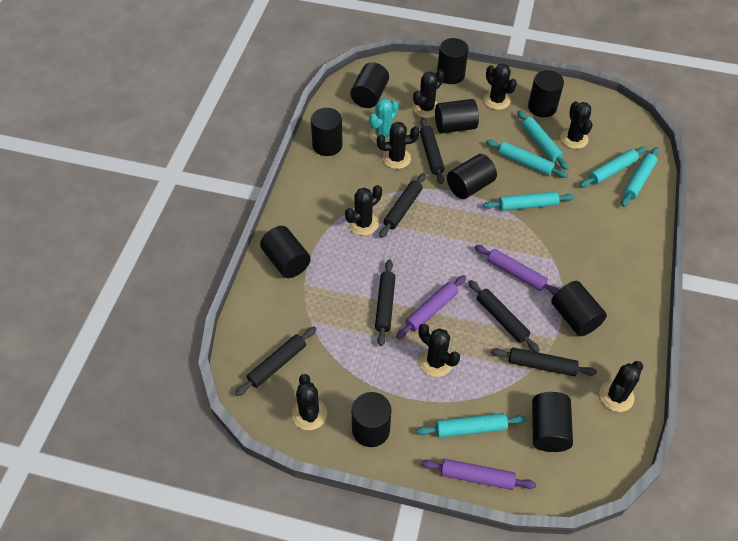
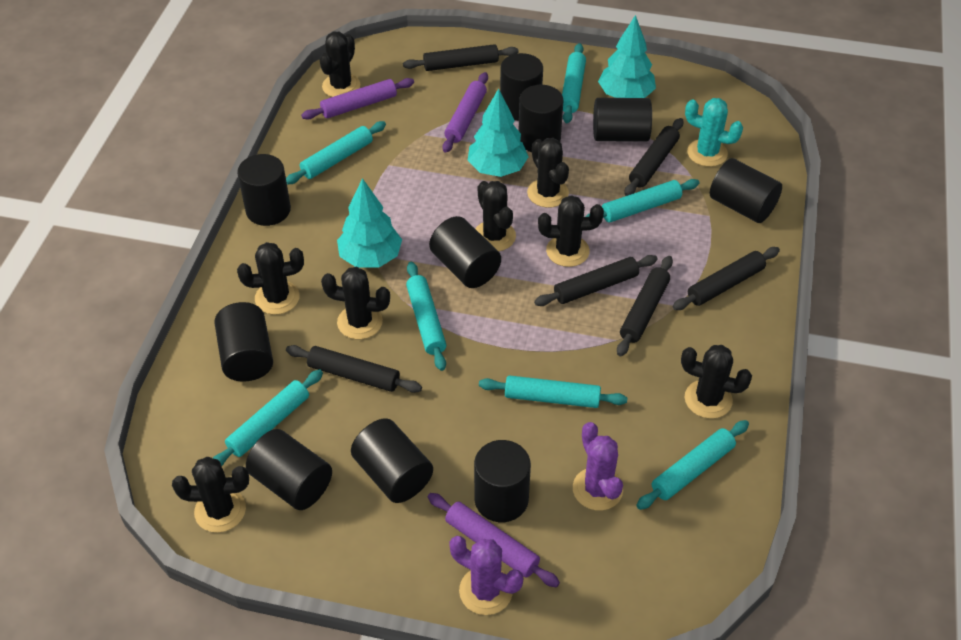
purple cactus: 0 -> 2
turquoise rolling pin: 6 -> 7
turquoise tree: 0 -> 3

